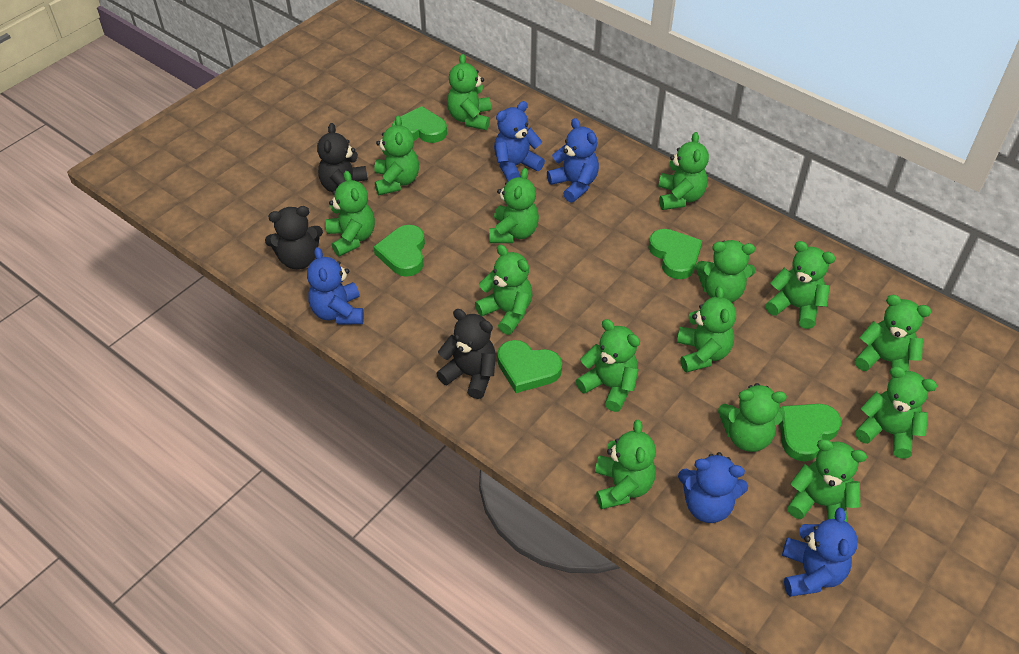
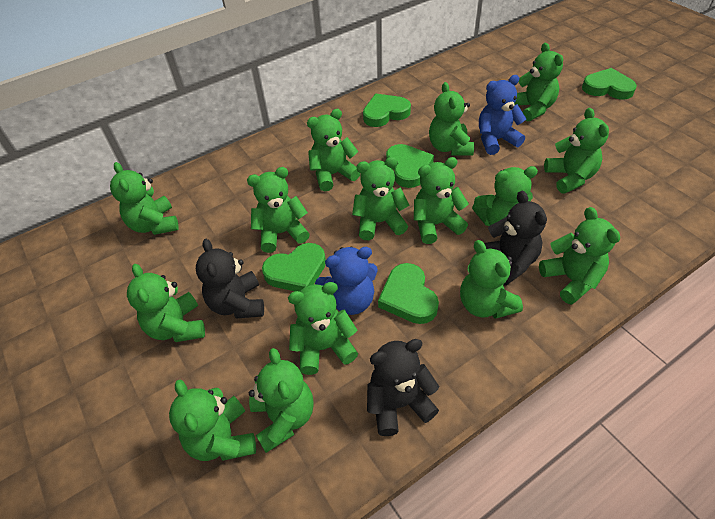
blue teddy bear: 5 -> 2

